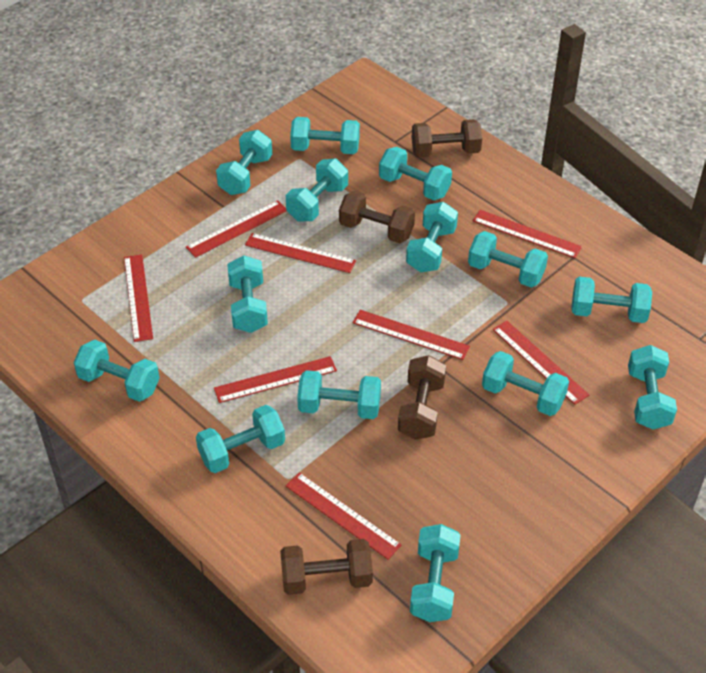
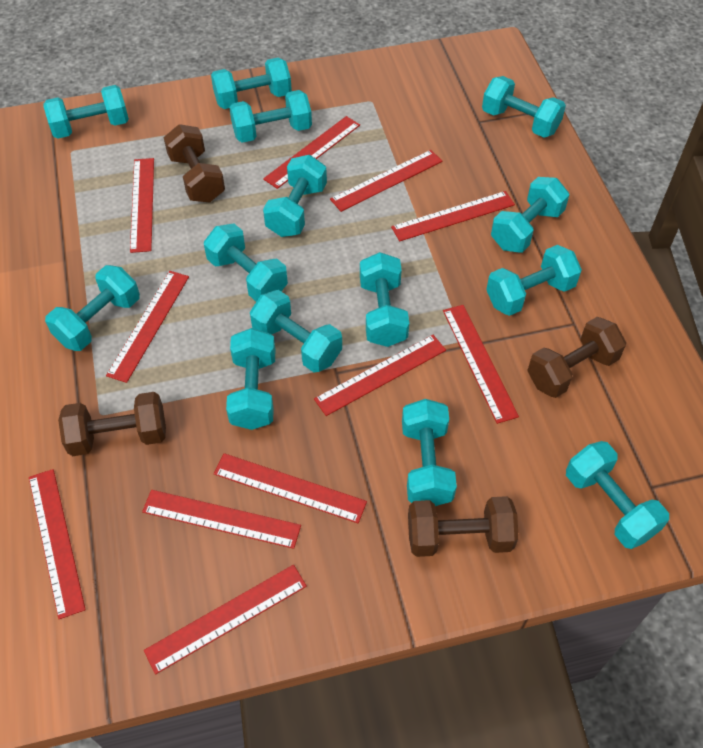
red ruler: 8 -> 11

